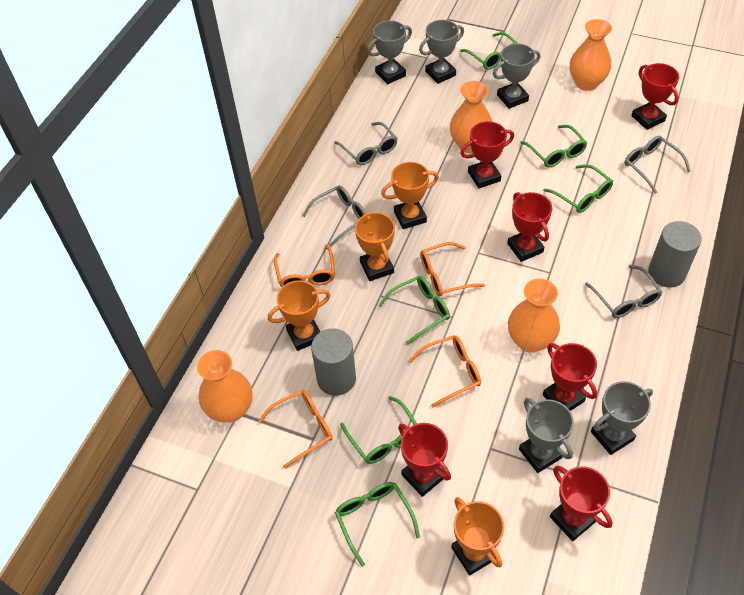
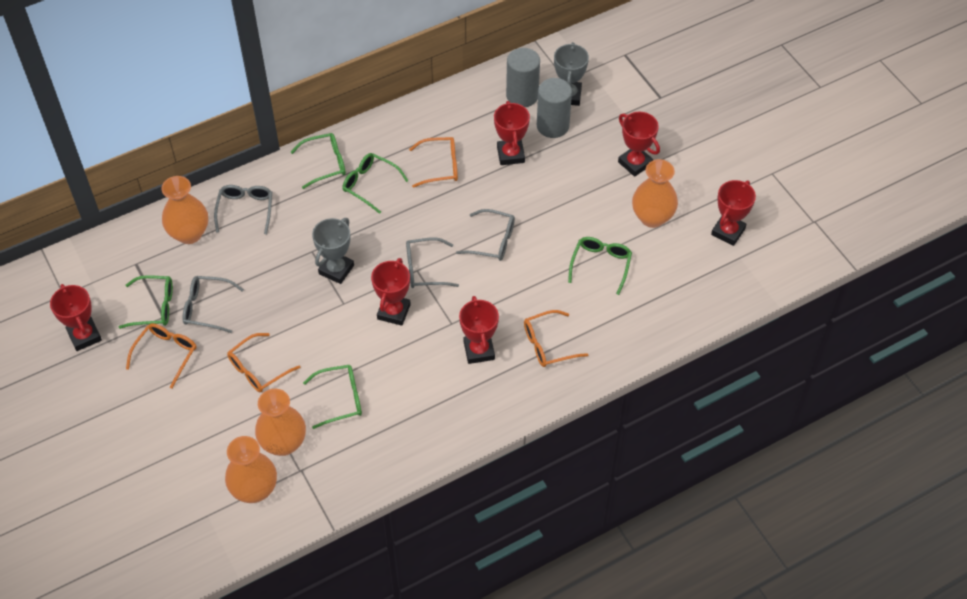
green glasses: 6 -> 5
grey trophy: 5 -> 2
orange trophy: 4 -> 0

